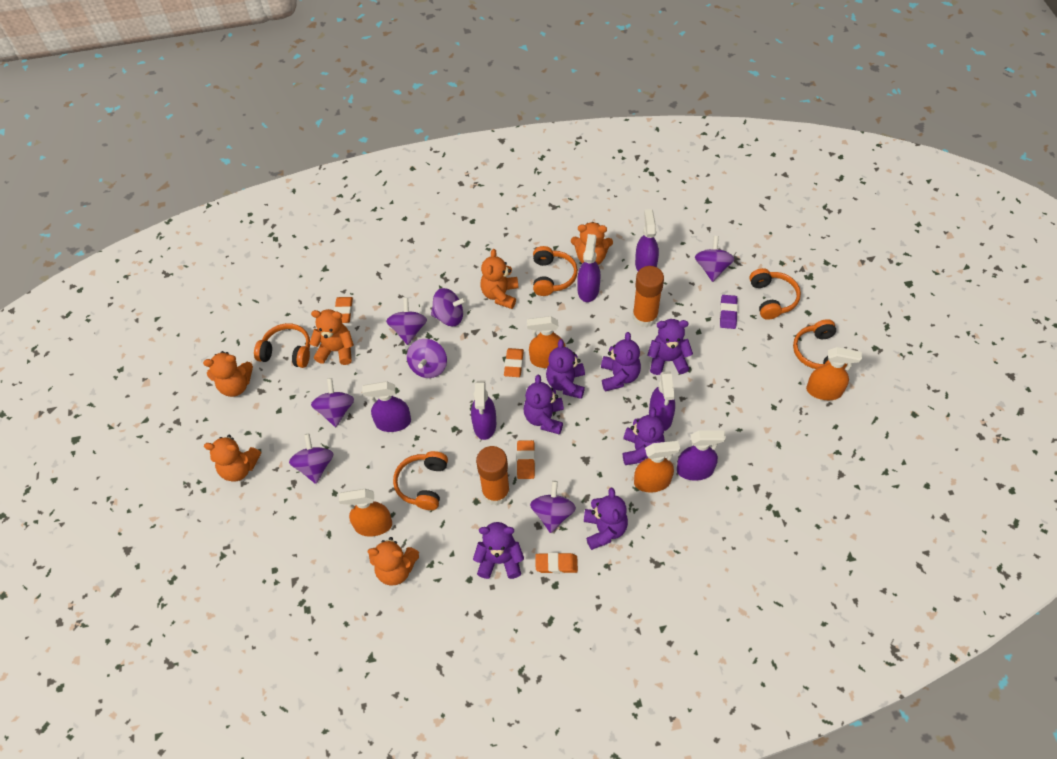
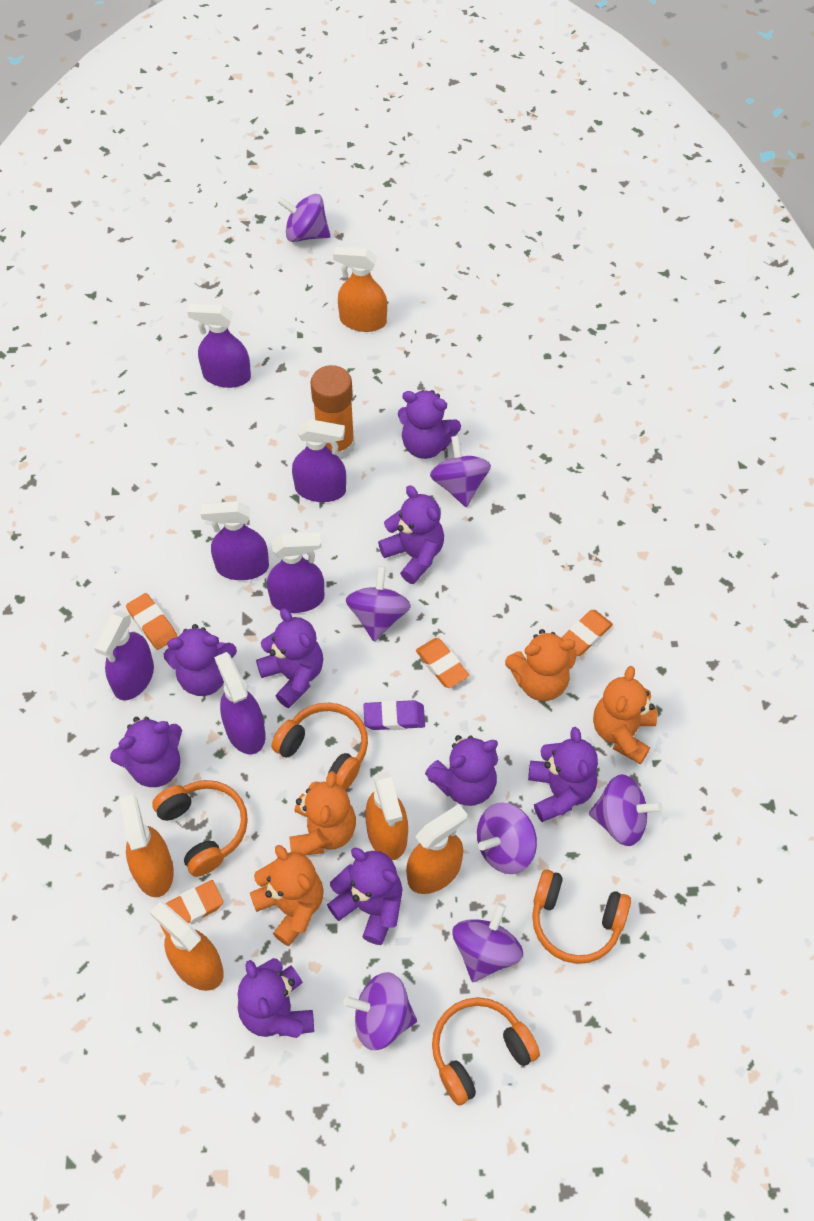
orange glue stick: 2 -> 1
orange headphones: 5 -> 4
orange spray bottle: 4 -> 5
orange teddy bear: 6 -> 4
purple teddy bear: 7 -> 9

